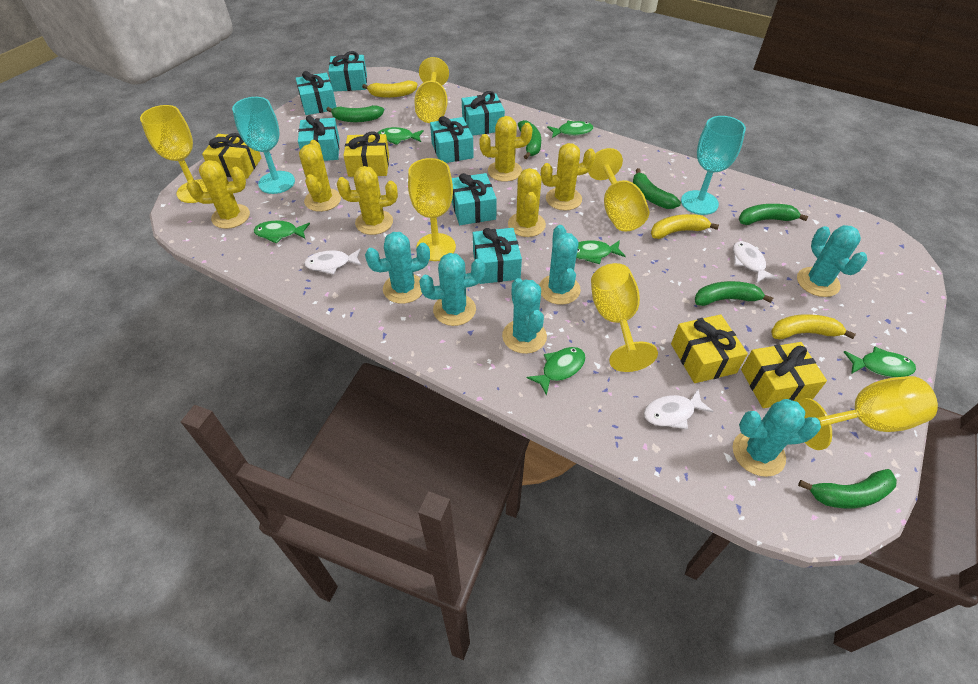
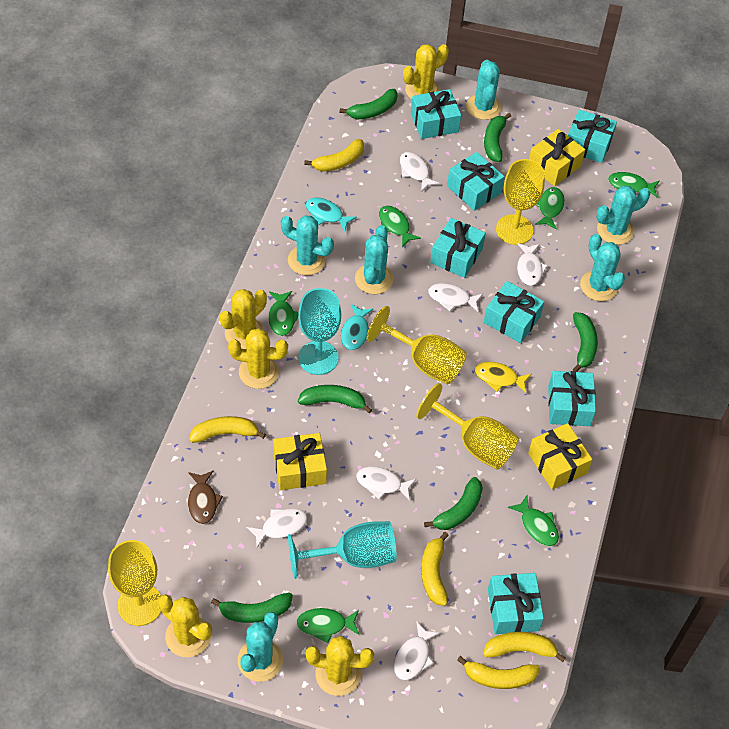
brown fish: 0 -> 1
turquoise fish: 0 -> 2
white fish: 3 -> 6
yellow banana: 3 -> 5
yellow cactus: 6 -> 5
yellow fish: 0 -> 1
yellow gift: 4 -> 3
yellow goblet: 6 -> 4

